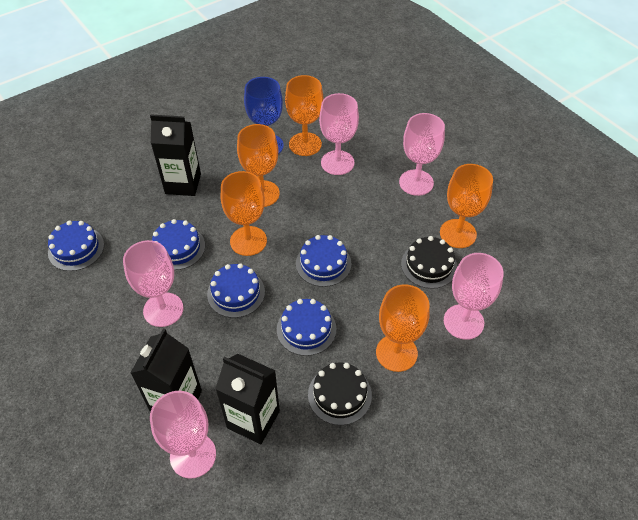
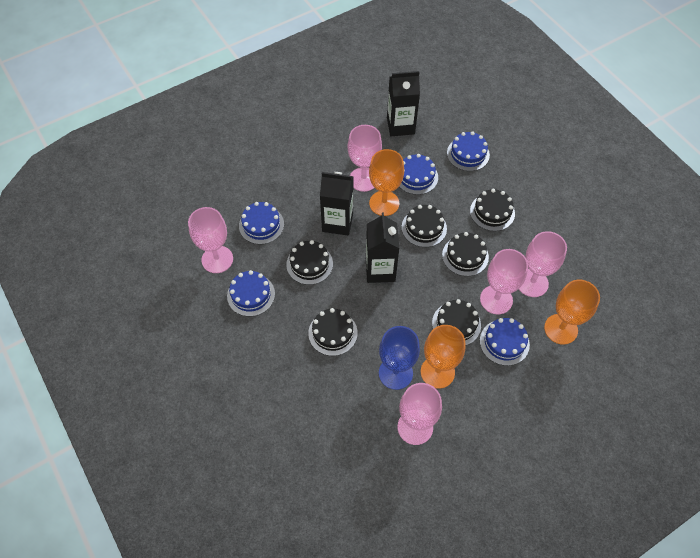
black cake: 2 -> 6
orange goblet: 5 -> 3

